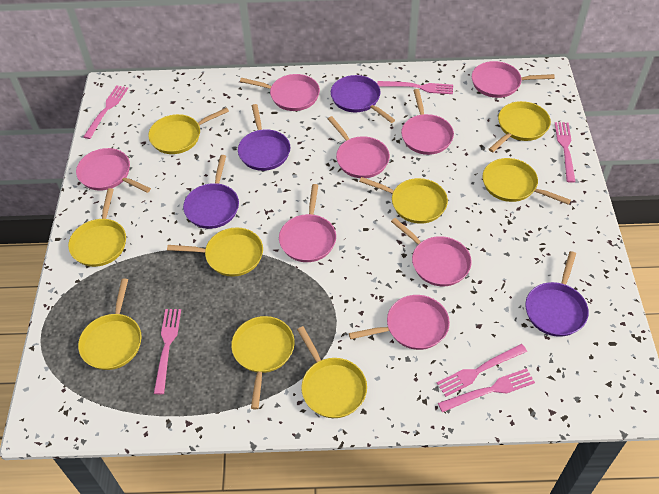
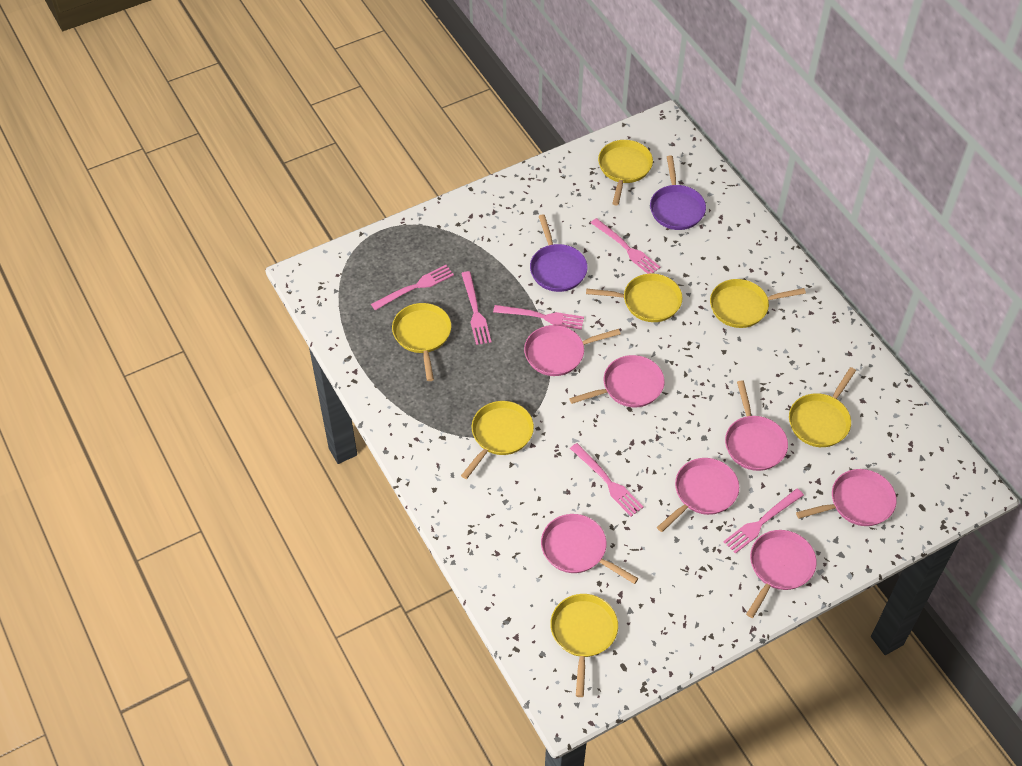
pink pan: 8 -> 7
purple pan: 4 -> 2
yellow pan: 9 -> 7

